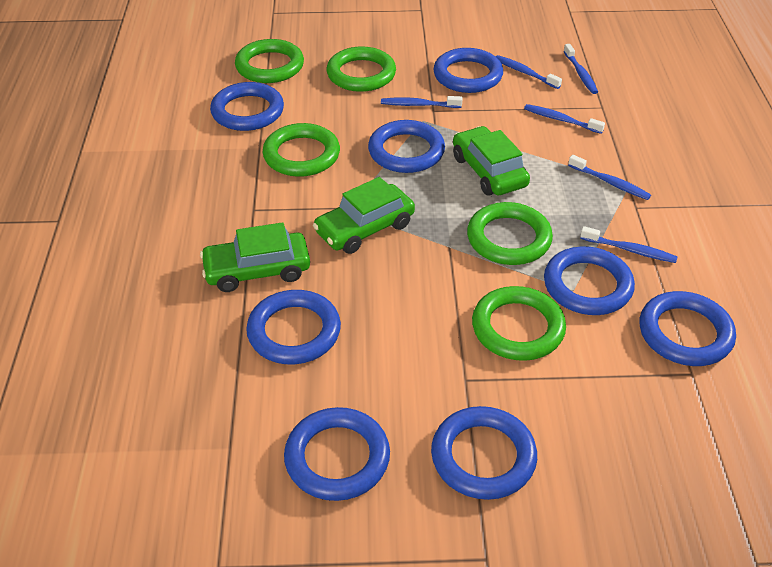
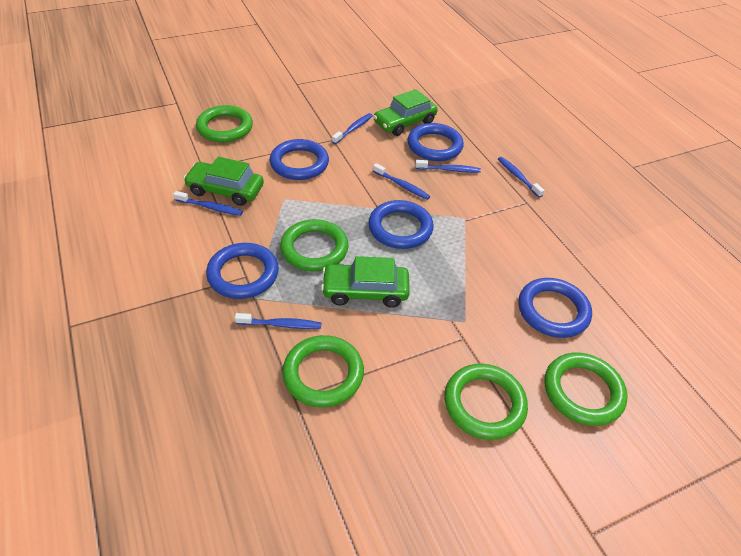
blue ring: 8 -> 5

